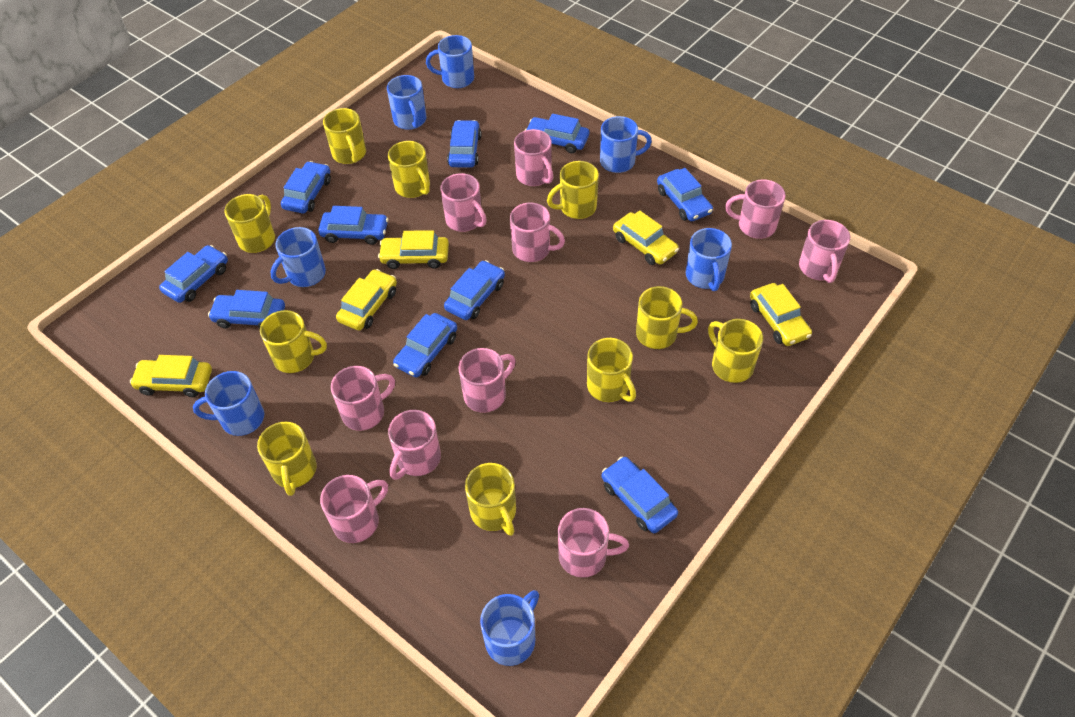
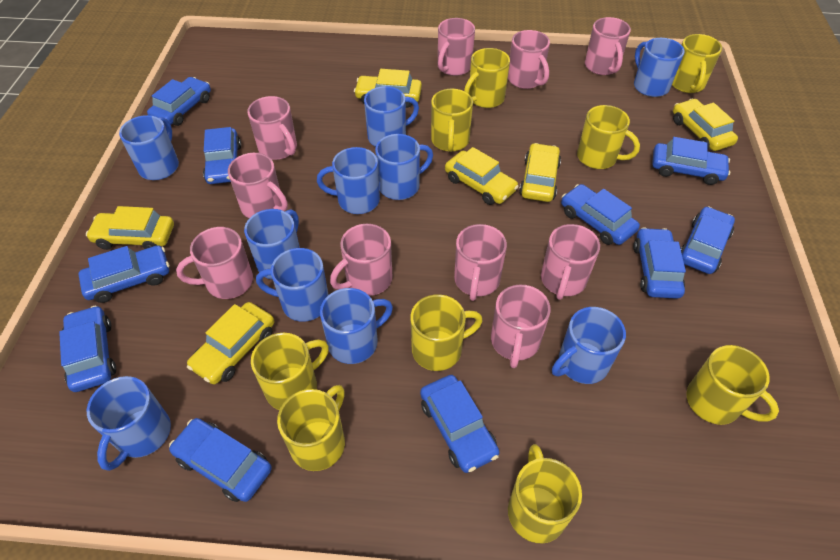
blue mug: 7 -> 10
yellow car: 5 -> 6
yellow mug: 10 -> 9

